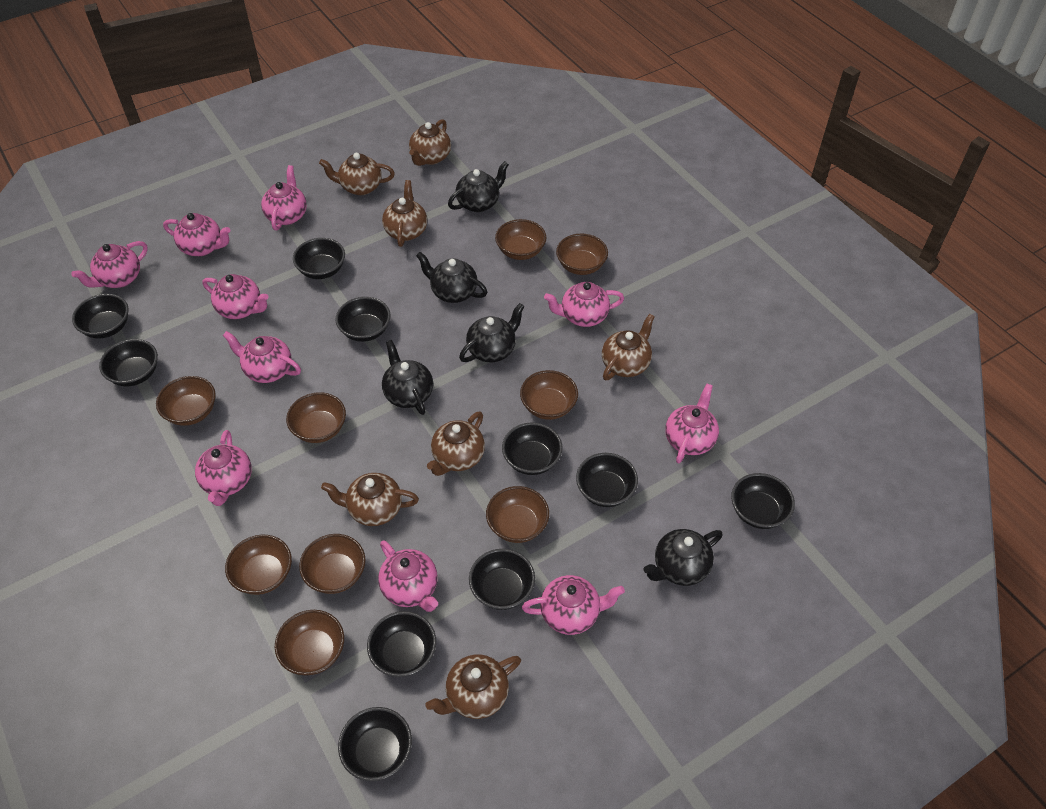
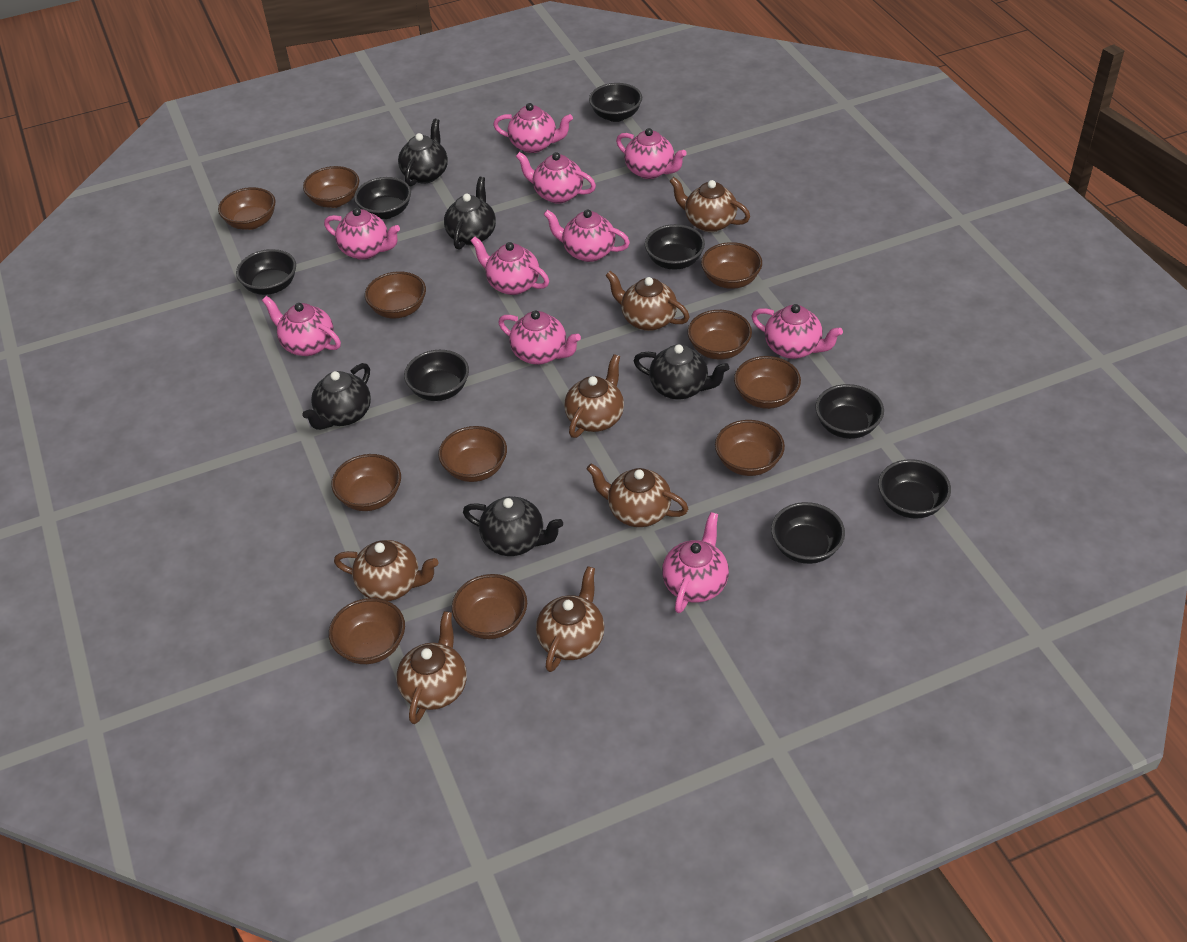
black bowl: 10 -> 8
brown bowl: 9 -> 11

